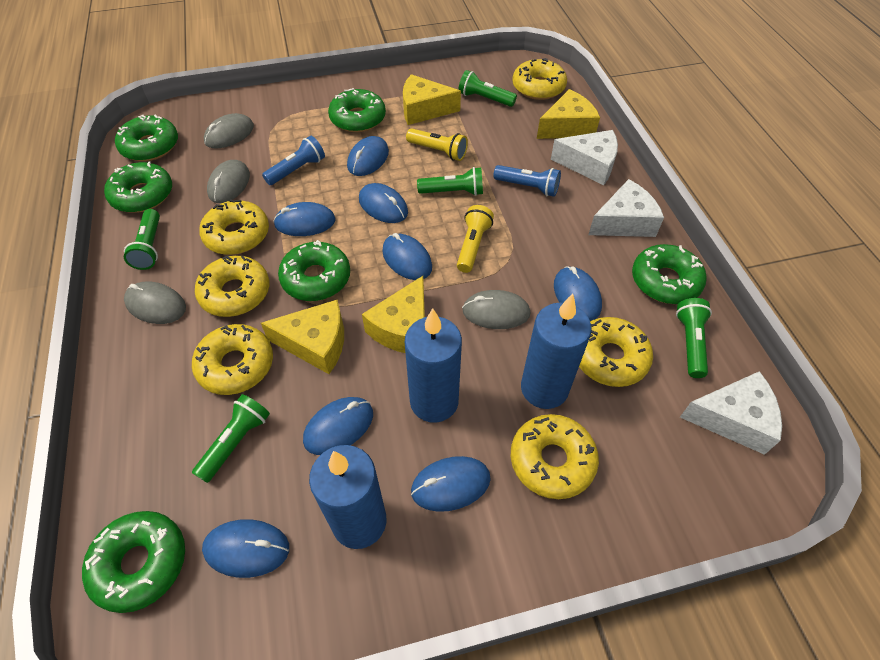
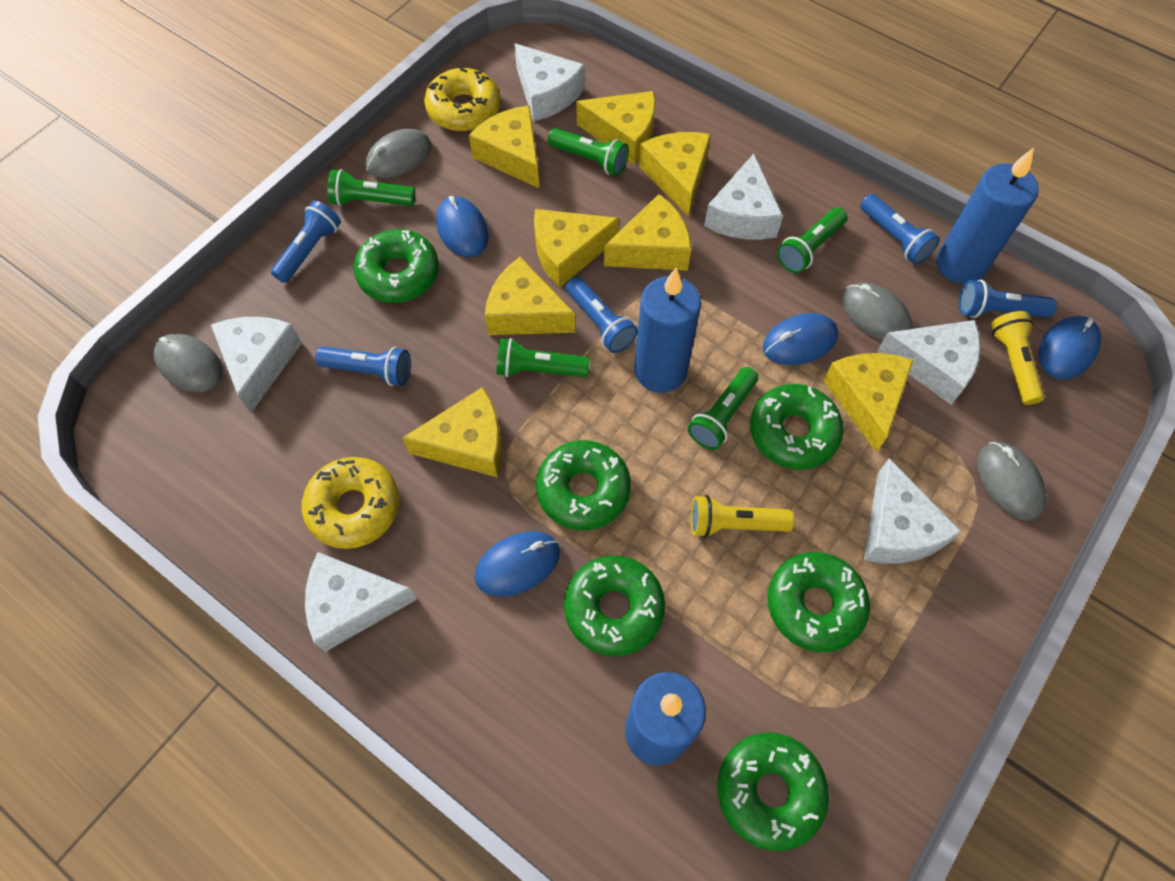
blue flashlight: 2 -> 5
blue mouse: 8 -> 4
white cheese: 3 -> 6
yellow cheese: 4 -> 8
yellow donut: 6 -> 2

